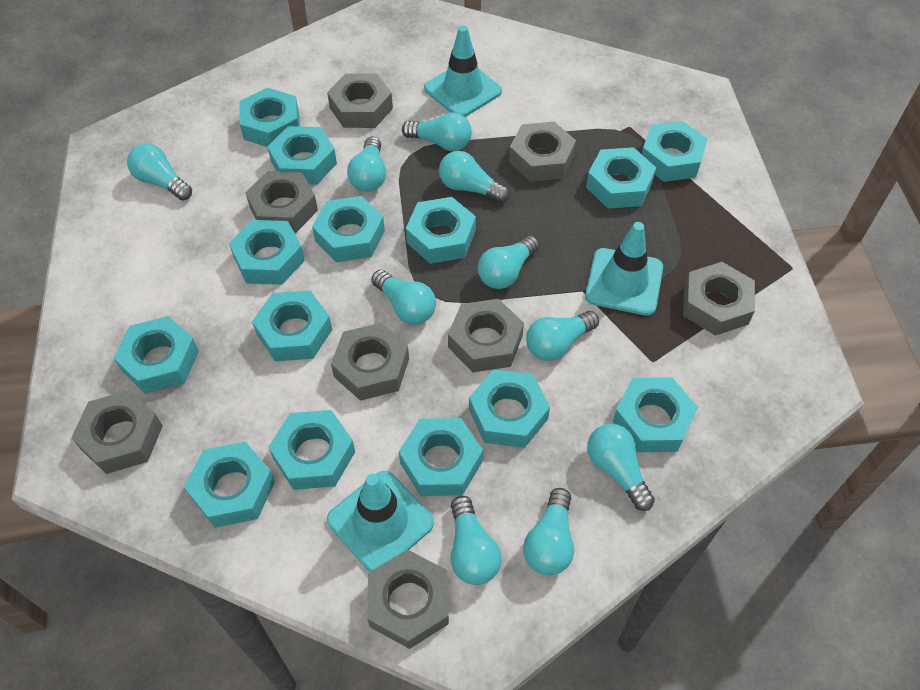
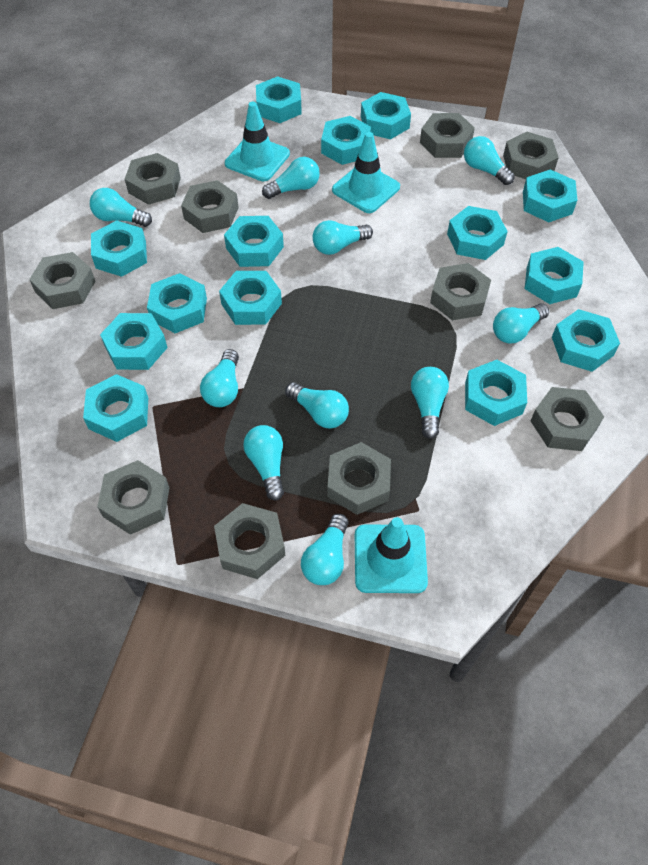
grey nut: 8 -> 10

